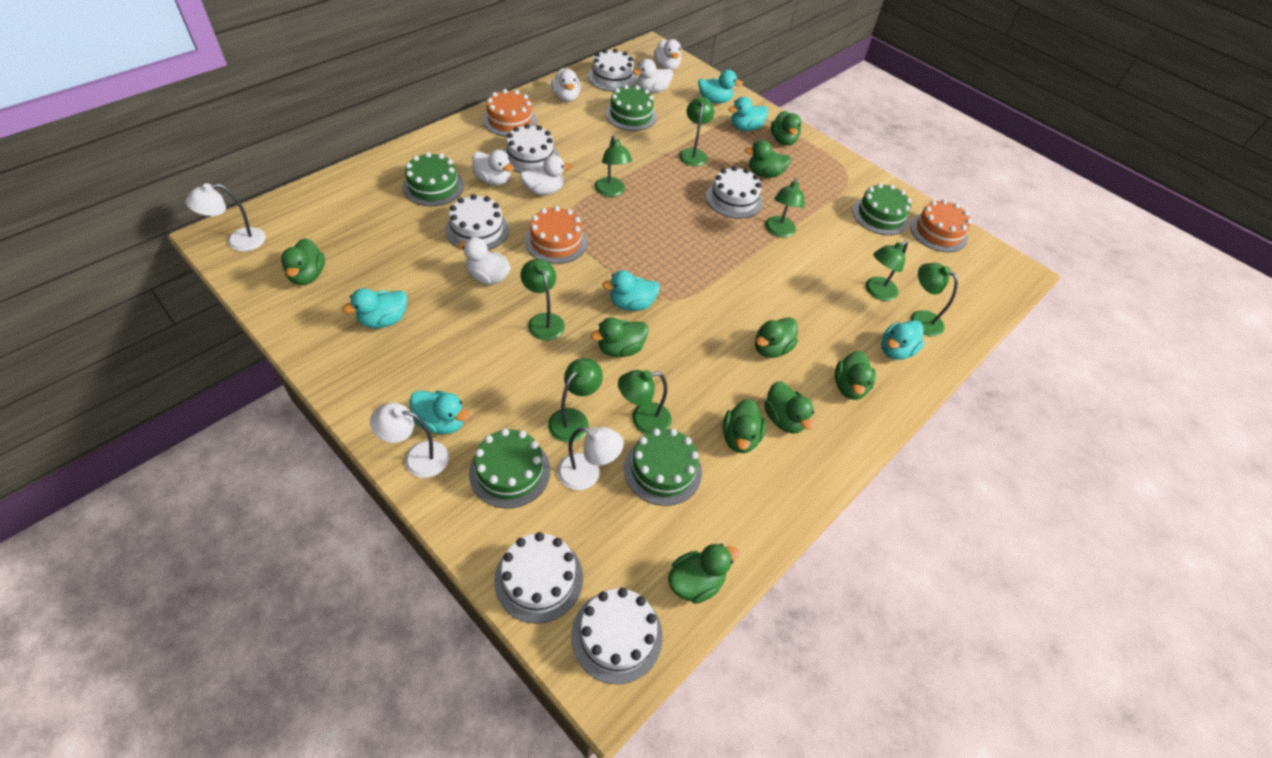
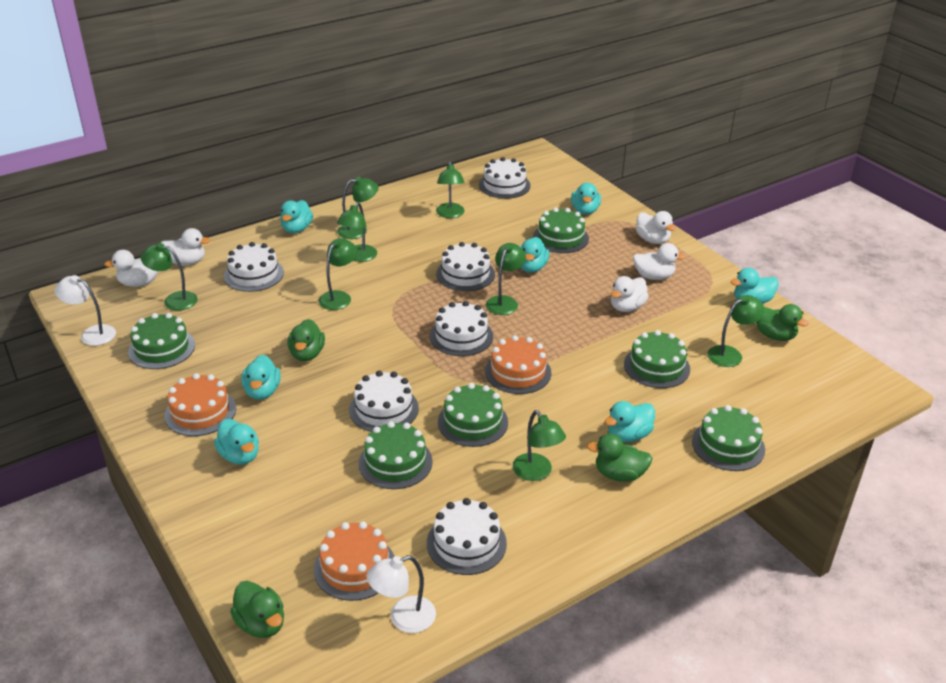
green cake: 5 -> 6
green duck: 9 -> 4
turquoise duck: 6 -> 7
white duck: 6 -> 5
white lamp: 3 -> 2

